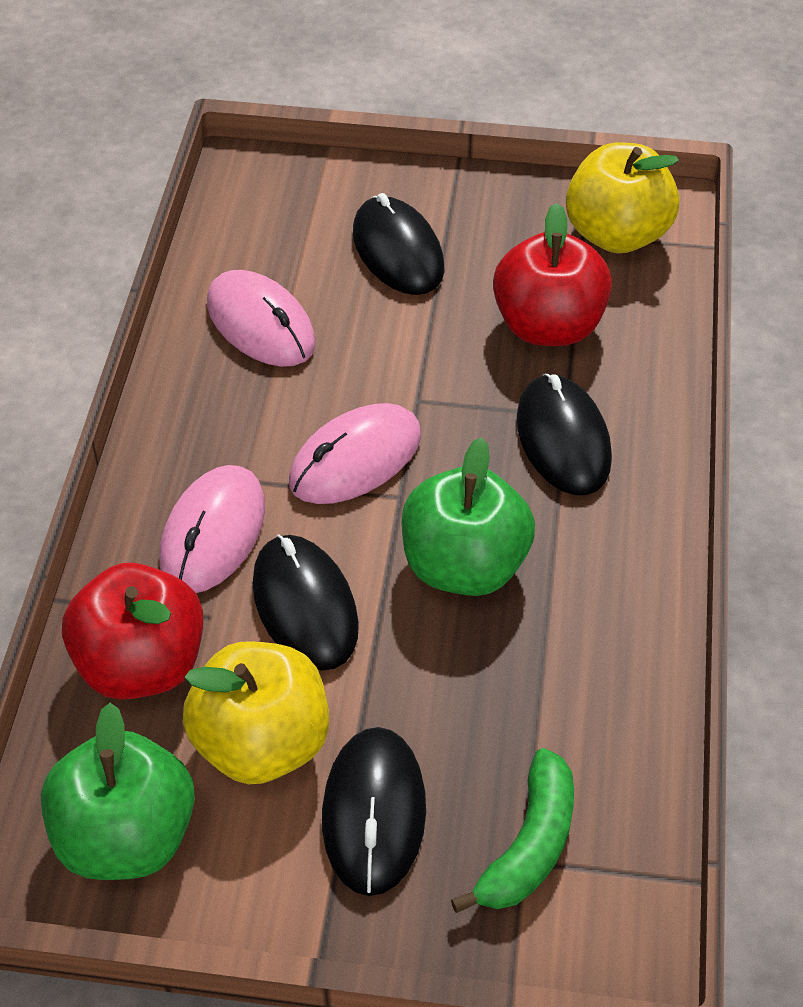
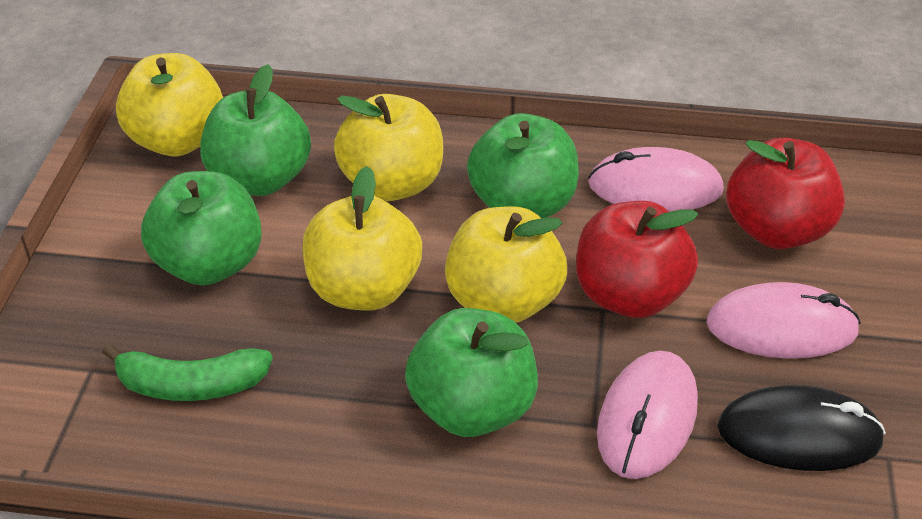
black mouse: 4 -> 1
green apple: 2 -> 4
yellow apple: 2 -> 4

